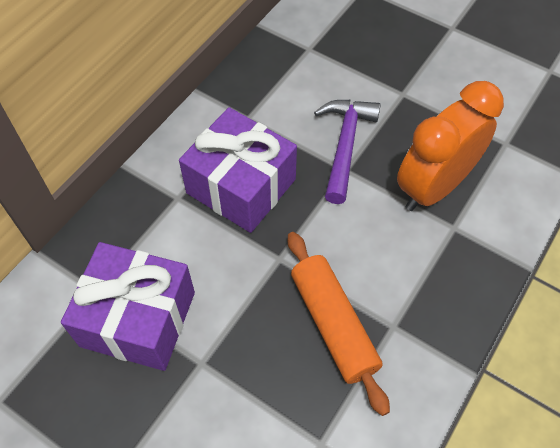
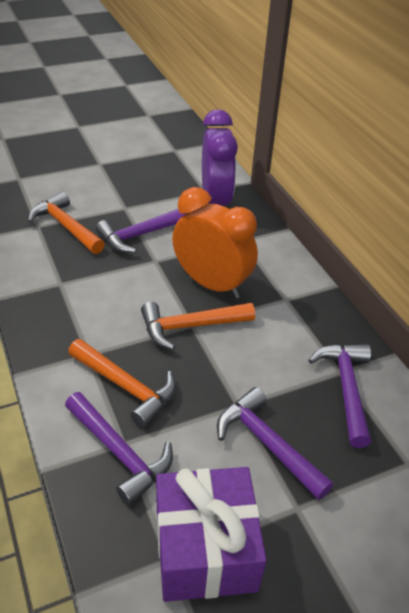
orange hammer: 0 -> 3
orange rolling pin: 1 -> 0
purple clock: 0 -> 1
purple gift: 2 -> 1
purple hammer: 1 -> 4

